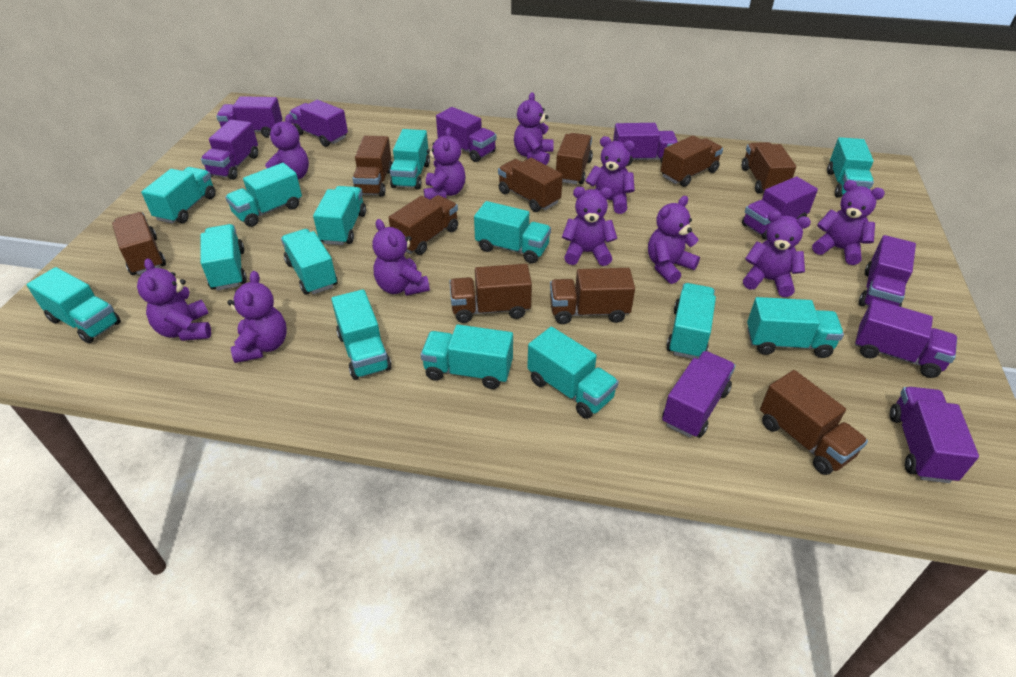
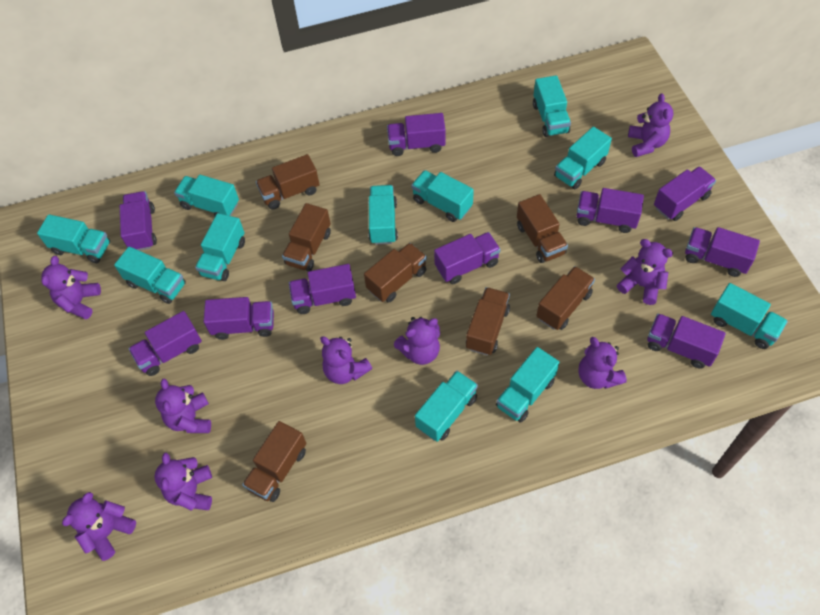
brown truck: 10 -> 7
purple teddy bear: 11 -> 9
turquoise truck: 14 -> 11

